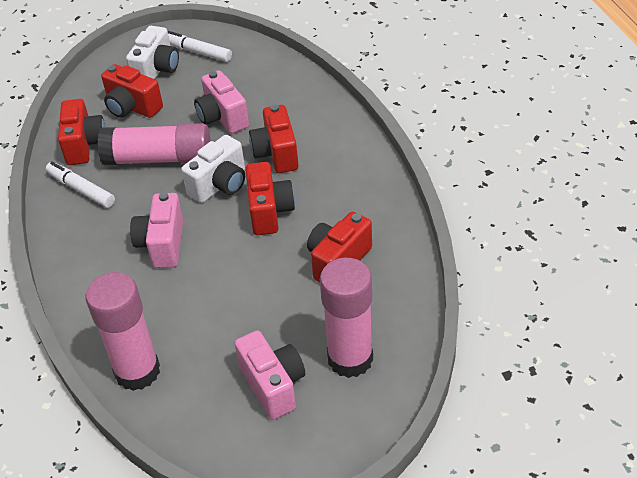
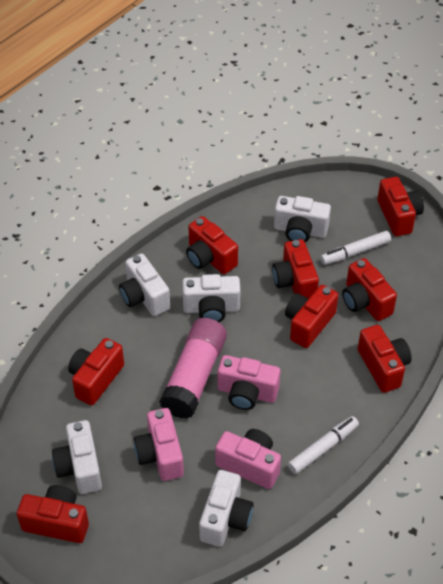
pink glue stick: 3 -> 1
red camera: 5 -> 8
white camera: 2 -> 5

